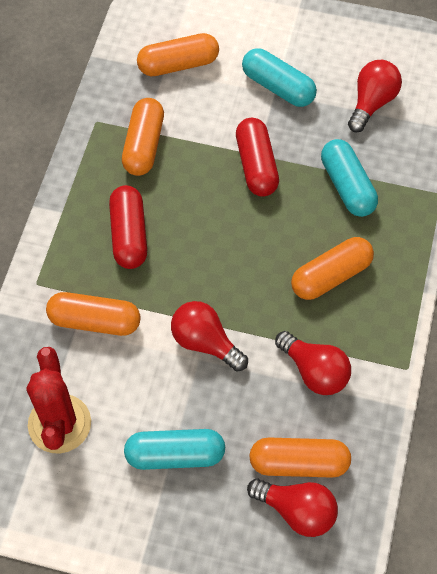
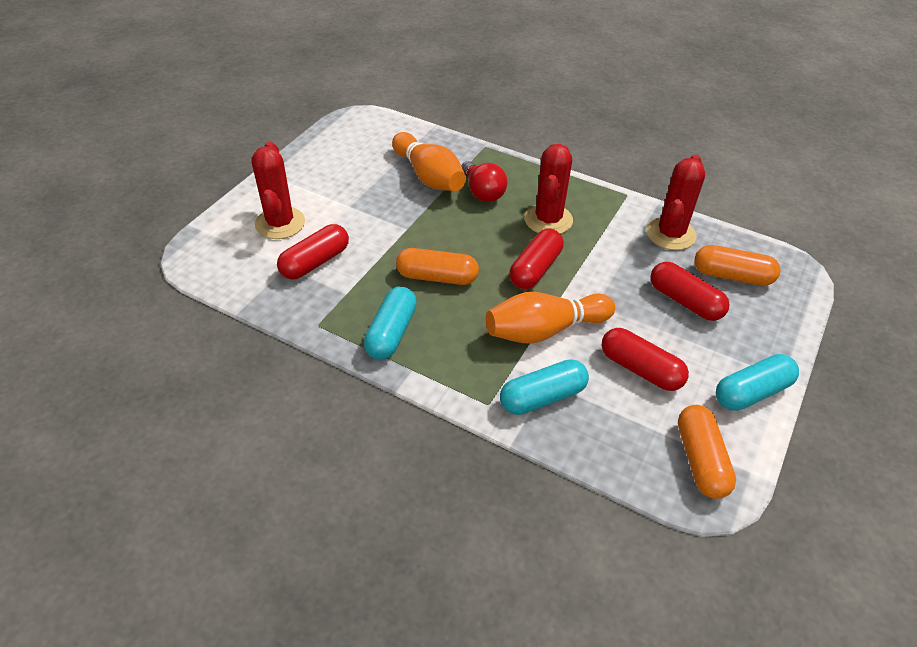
orange bowling pin: 0 -> 2
orange capsule: 5 -> 3
red cactus: 1 -> 3
red capsule: 2 -> 4
red light bulb: 4 -> 1

